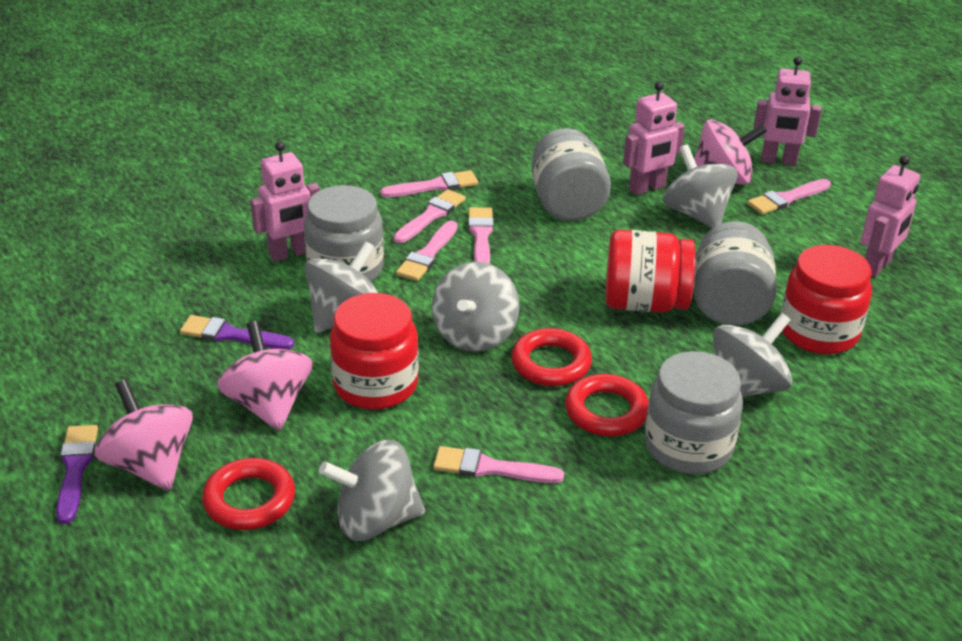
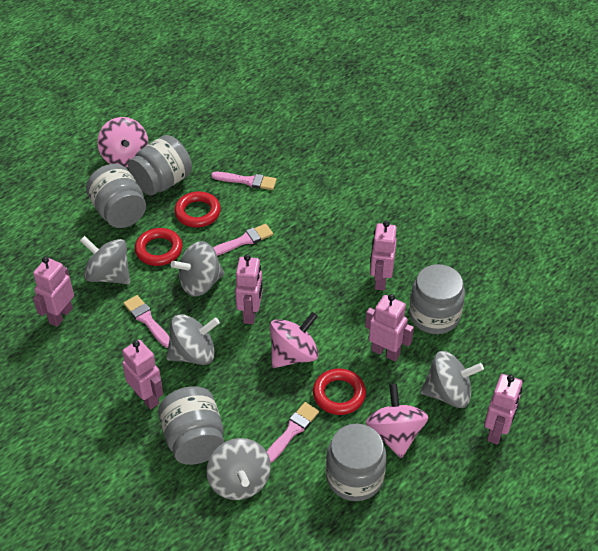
grey jar: 4 -> 5
pink brush: 6 -> 4
pink robot: 4 -> 6
purple brush: 2 -> 0
red jar: 3 -> 0

